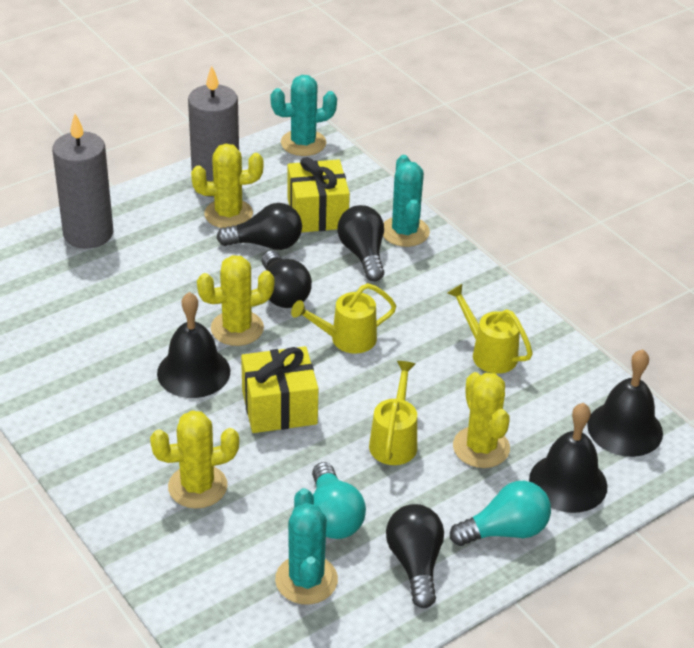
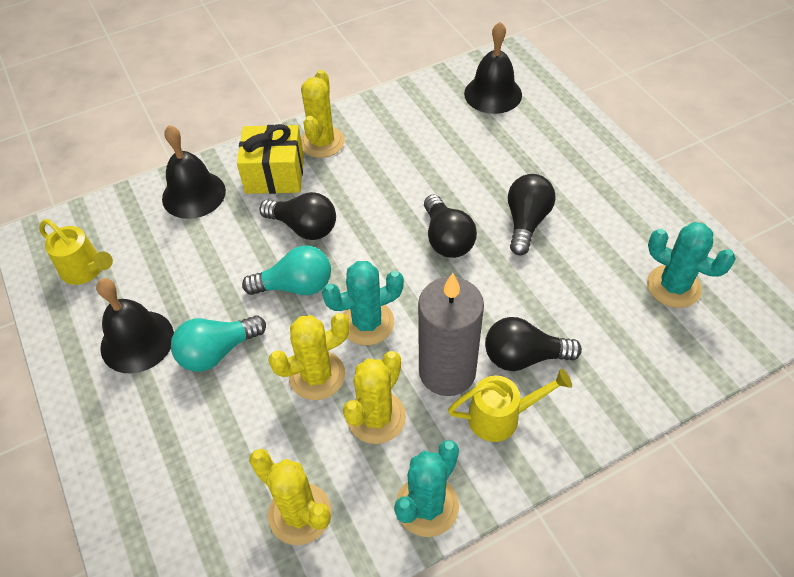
grey candle: 2 -> 1
yellow gift: 2 -> 1
yellow watering can: 3 -> 2

